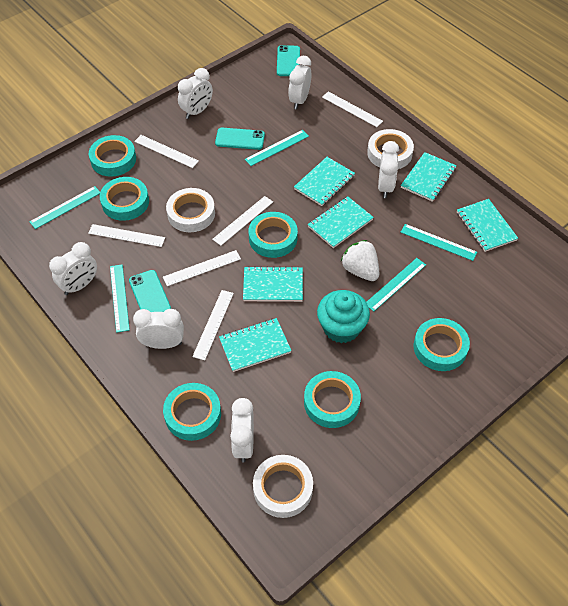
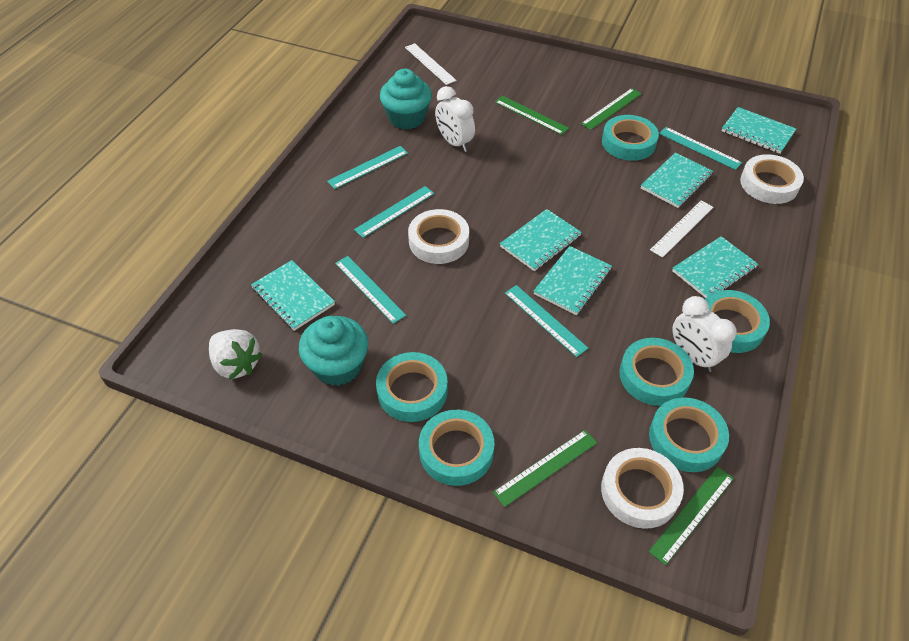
green ruler: 0 -> 4
turquoise cupcake: 1 -> 2
turquoise phone: 3 -> 0
white clock: 6 -> 2
white ruler: 6 -> 2

